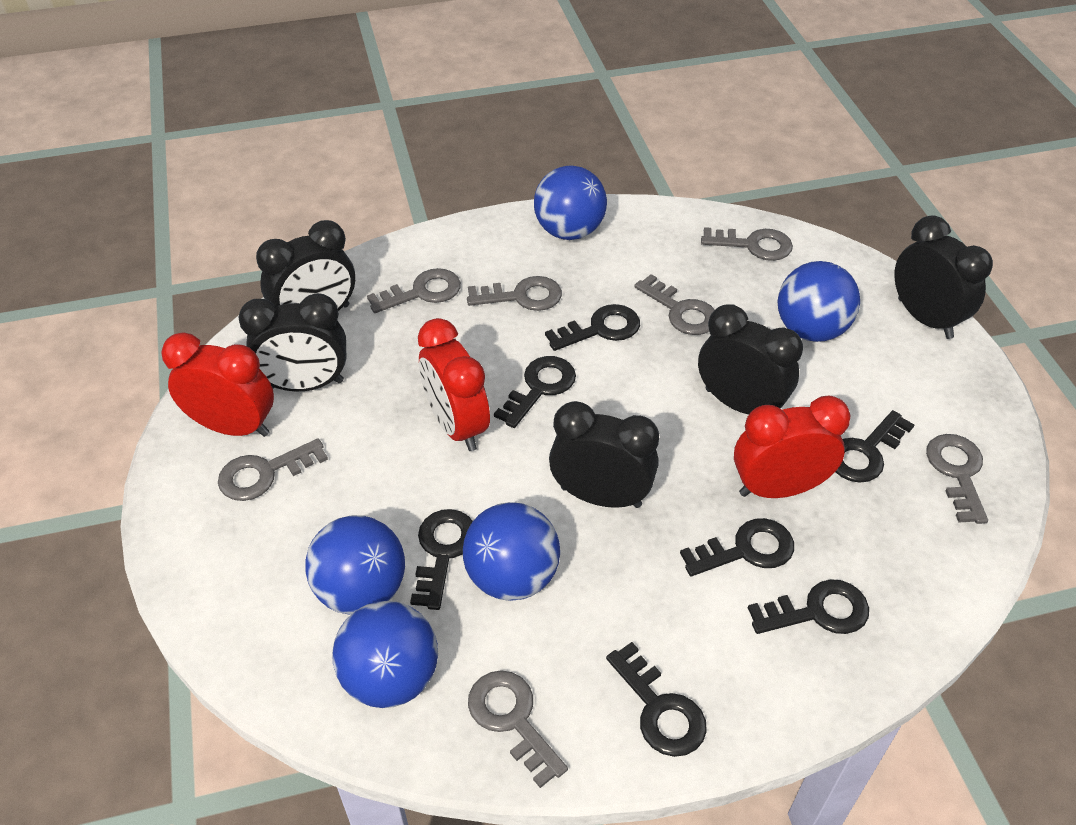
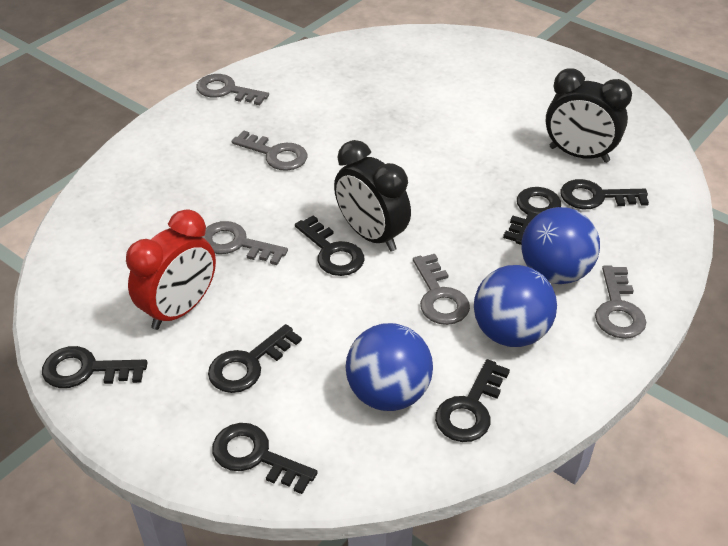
black clock: 5 -> 2
blue ball: 5 -> 3
grey key: 7 -> 5
red clock: 3 -> 1

